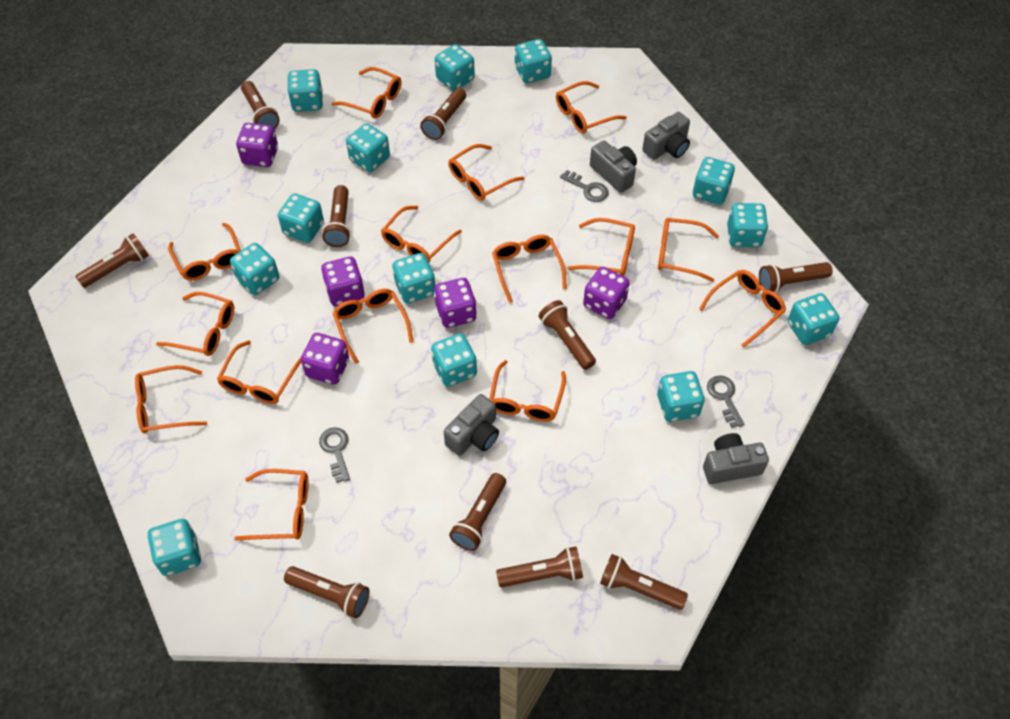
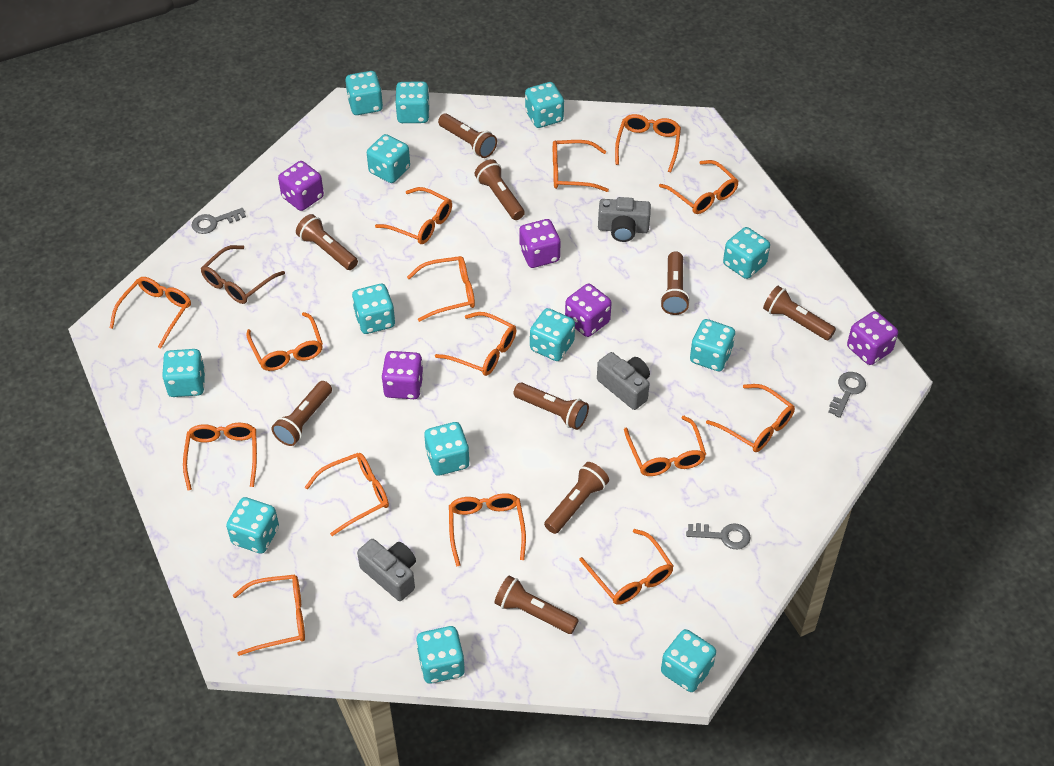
brown flashlight: 10 -> 9
brown glasses: 0 -> 1
grey camera: 4 -> 3

